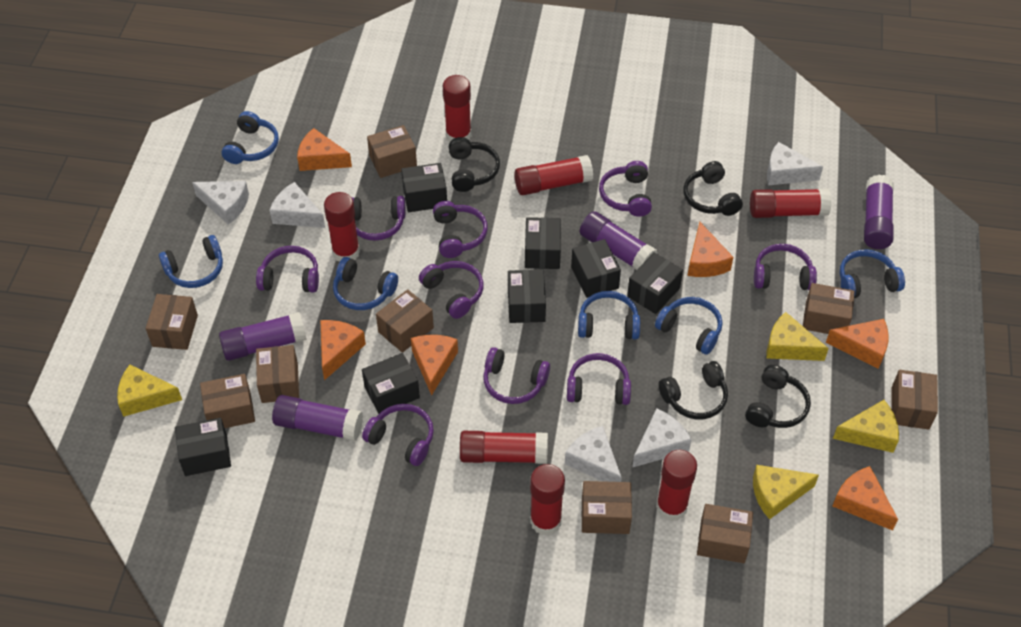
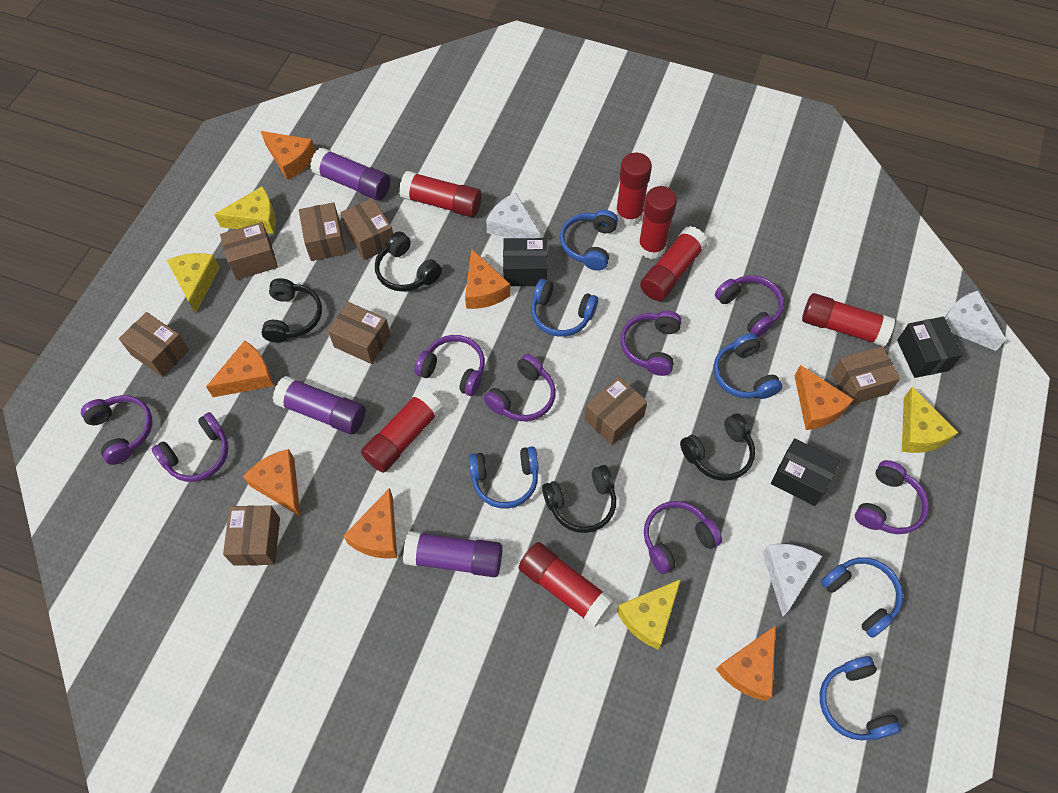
black box: 7 -> 3
brown box: 9 -> 8
orange cheese: 6 -> 7
purple glue stick: 4 -> 3
purple headphones: 9 -> 8
white cheese: 5 -> 3

